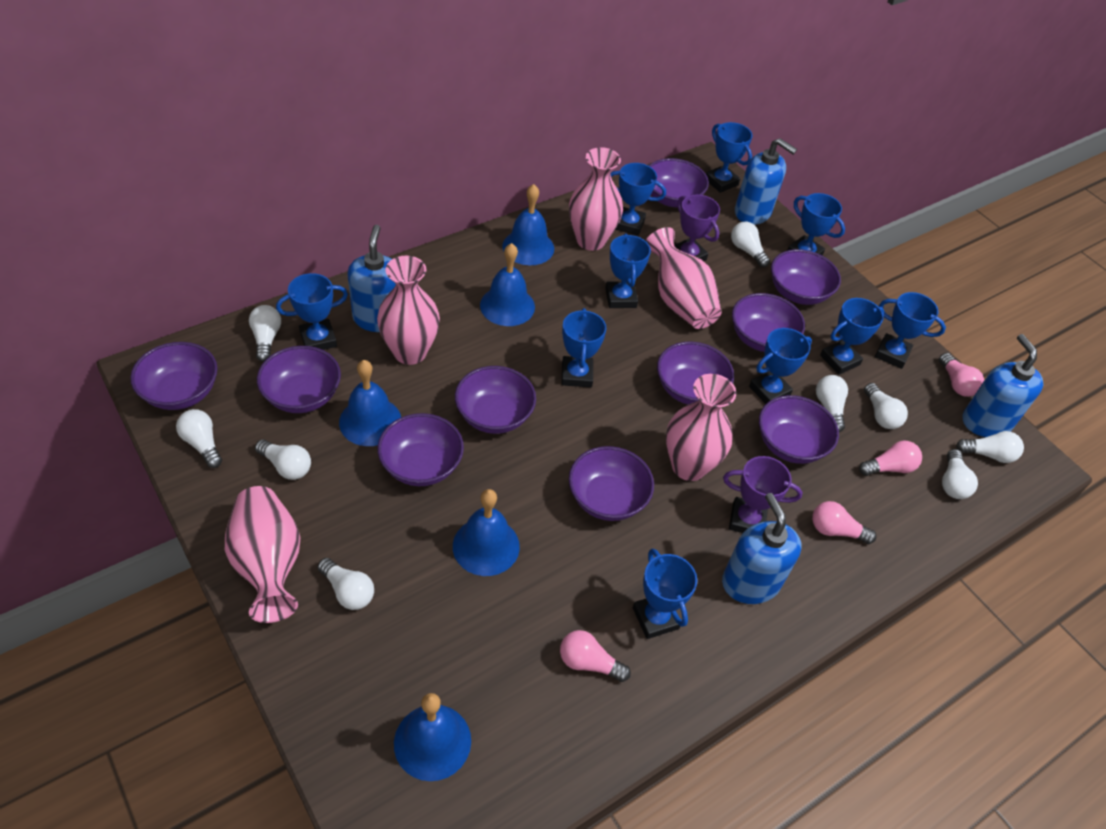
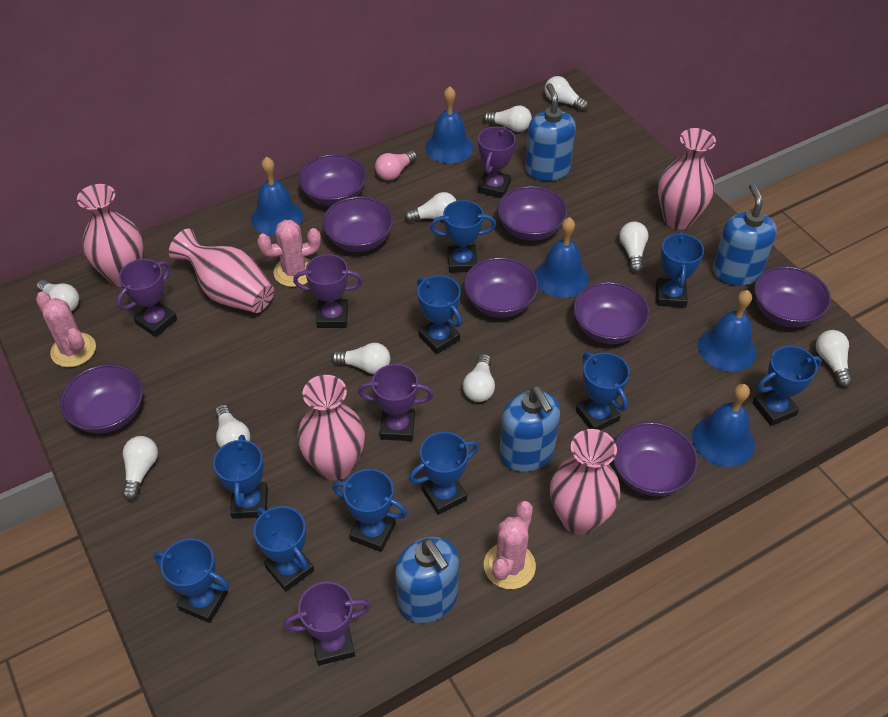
pink cactus: 0 -> 3
pink light bulb: 4 -> 1
purple bowl: 10 -> 8
purple trophy: 2 -> 5
white light bulb: 9 -> 10

